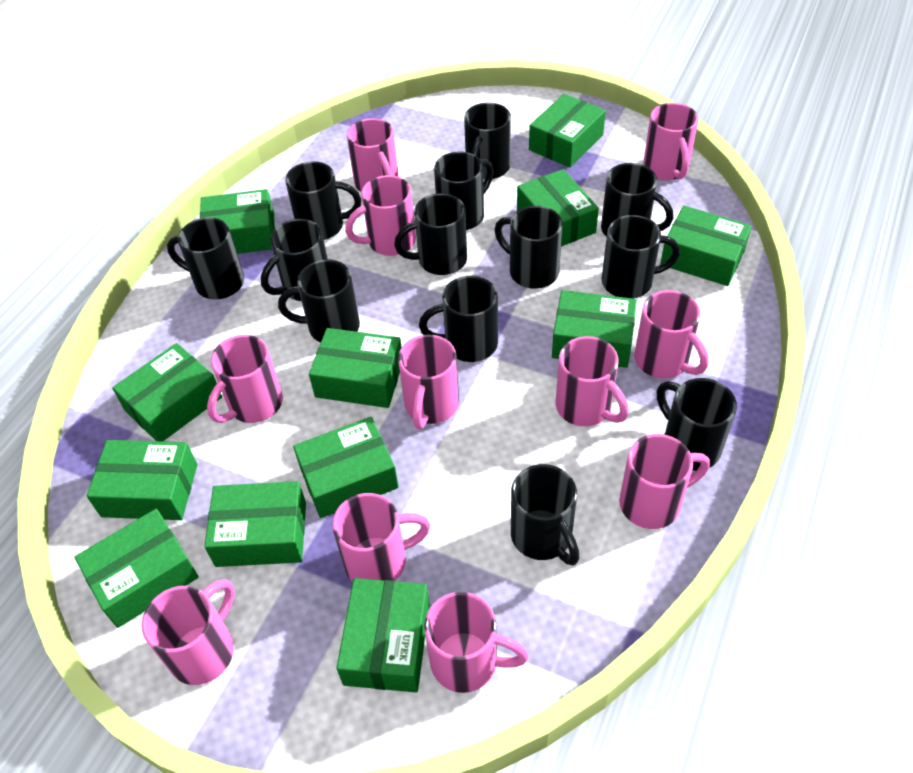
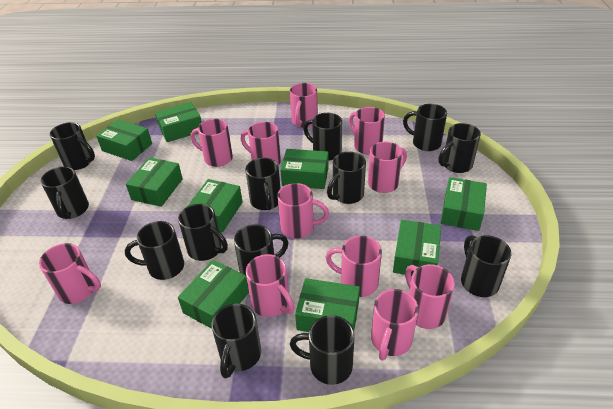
green box: 12 -> 9

